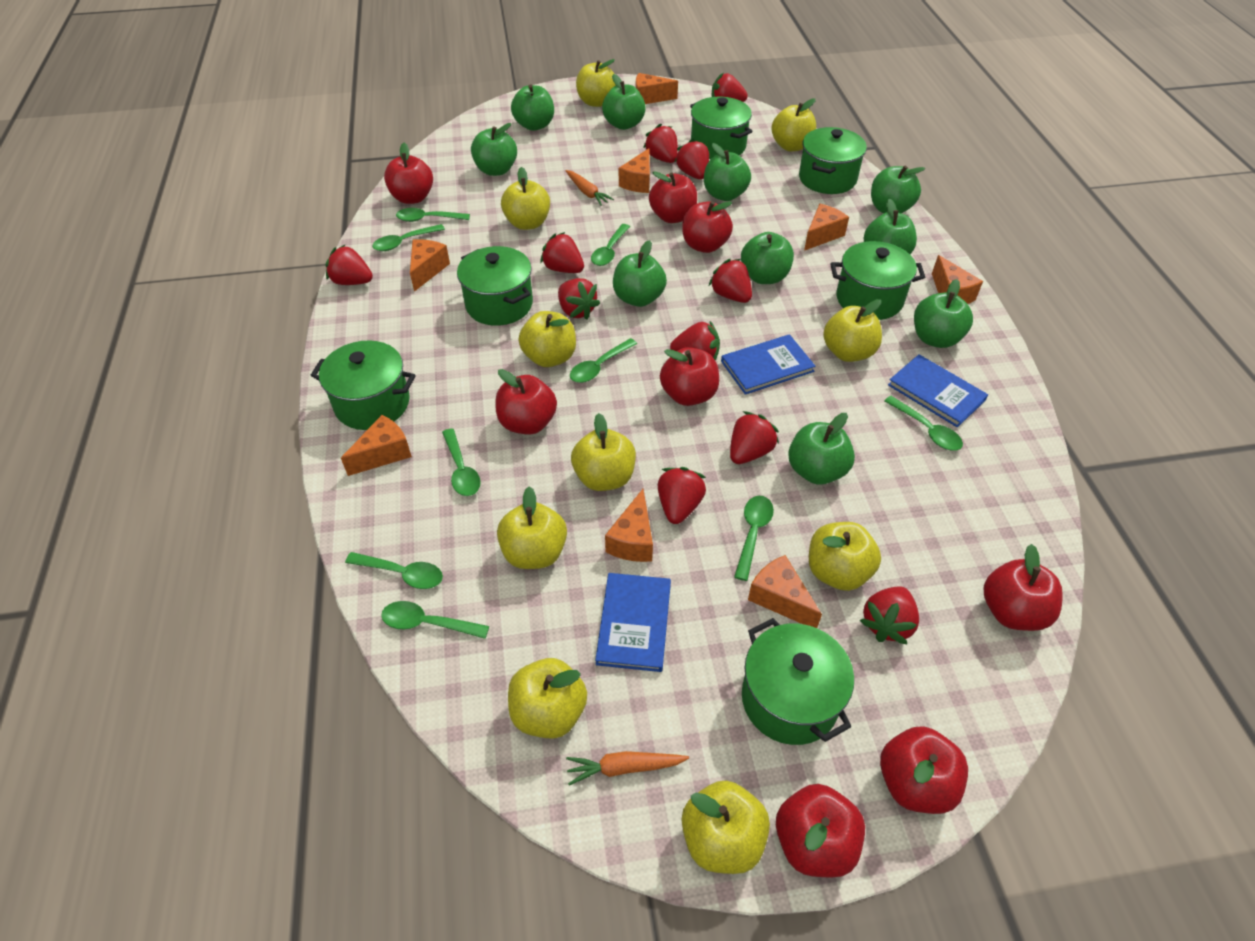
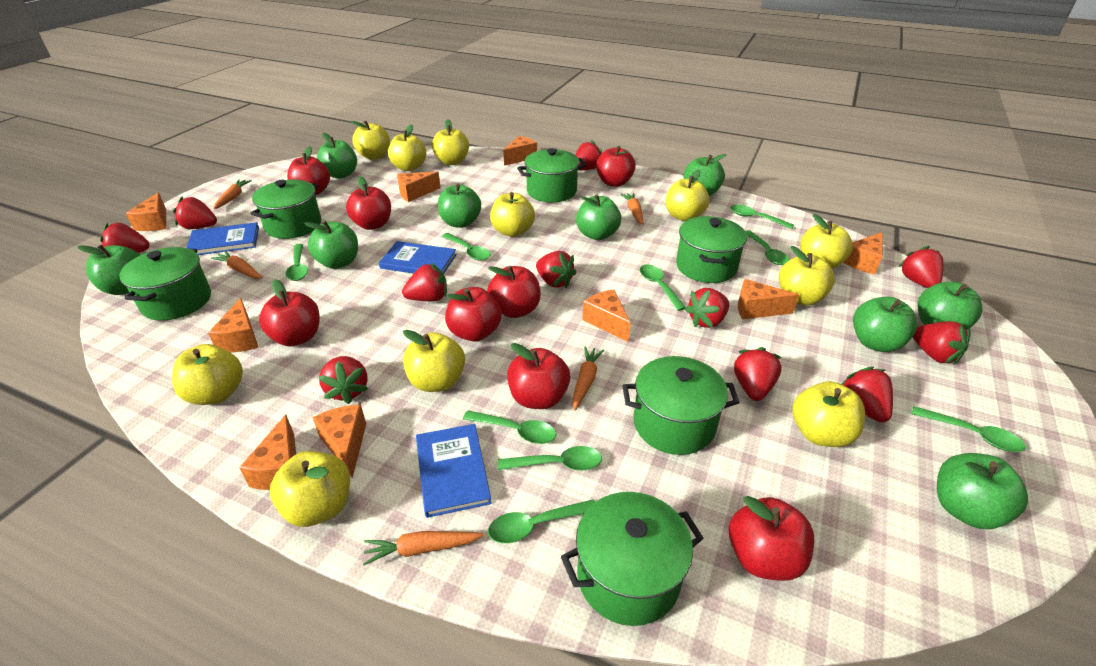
green apple: 10 -> 9
orange carrot: 2 -> 5
orange cheese: 8 -> 9
yellow apple: 10 -> 11

